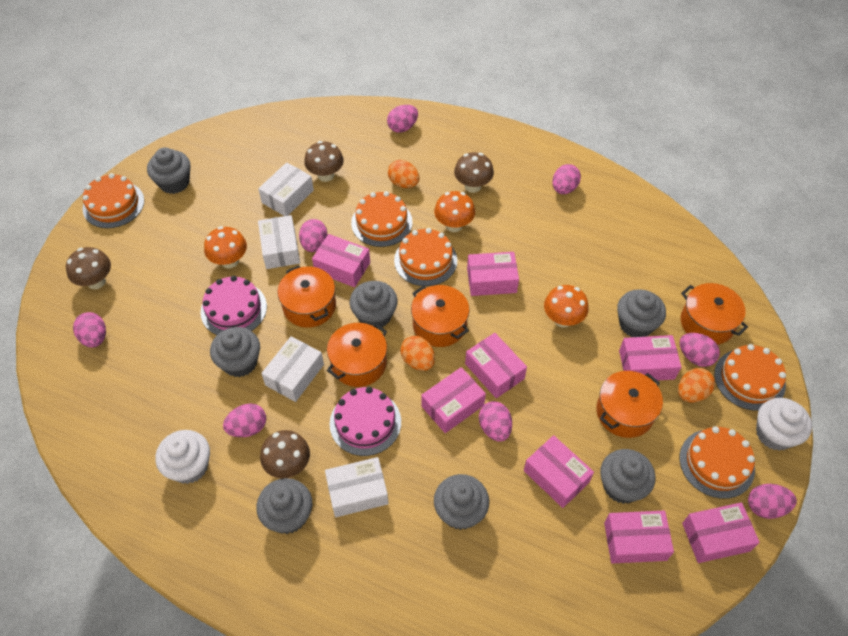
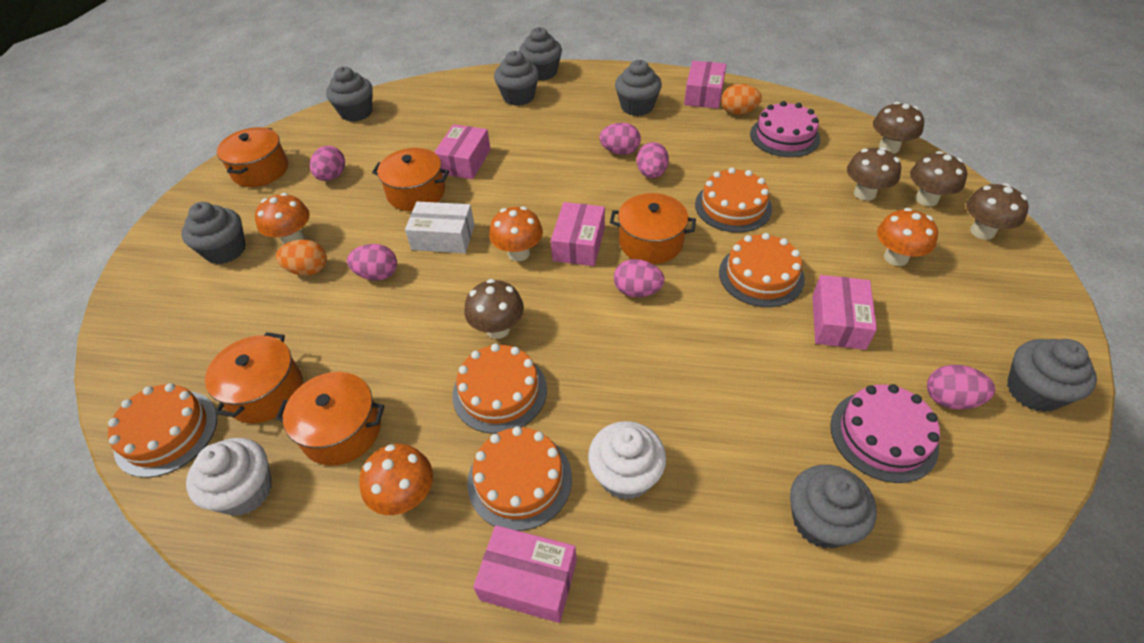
brown mushroom: 4 -> 5
orange egg: 3 -> 2
orange mushroom: 3 -> 4
pink box: 8 -> 5
pink egg: 8 -> 6
white box: 4 -> 1

